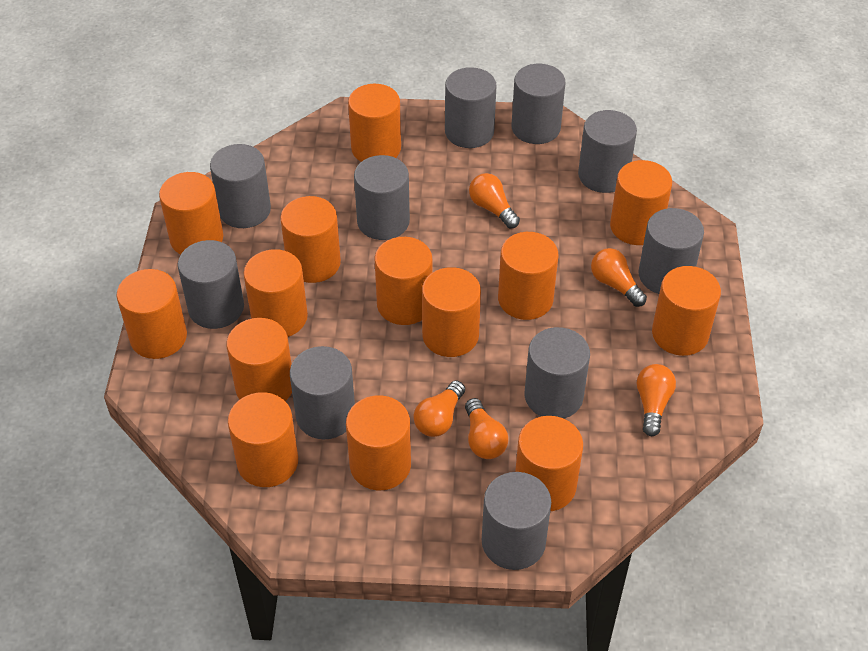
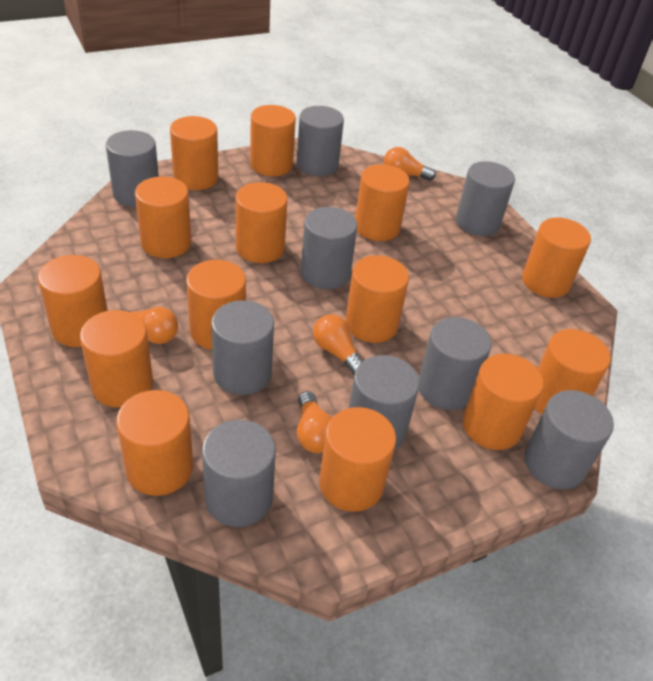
grey cylinder: 10 -> 9
orange light bulb: 5 -> 4

